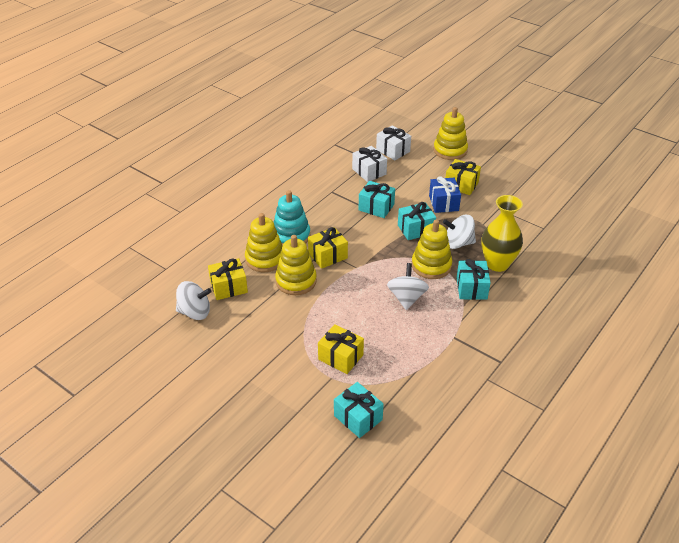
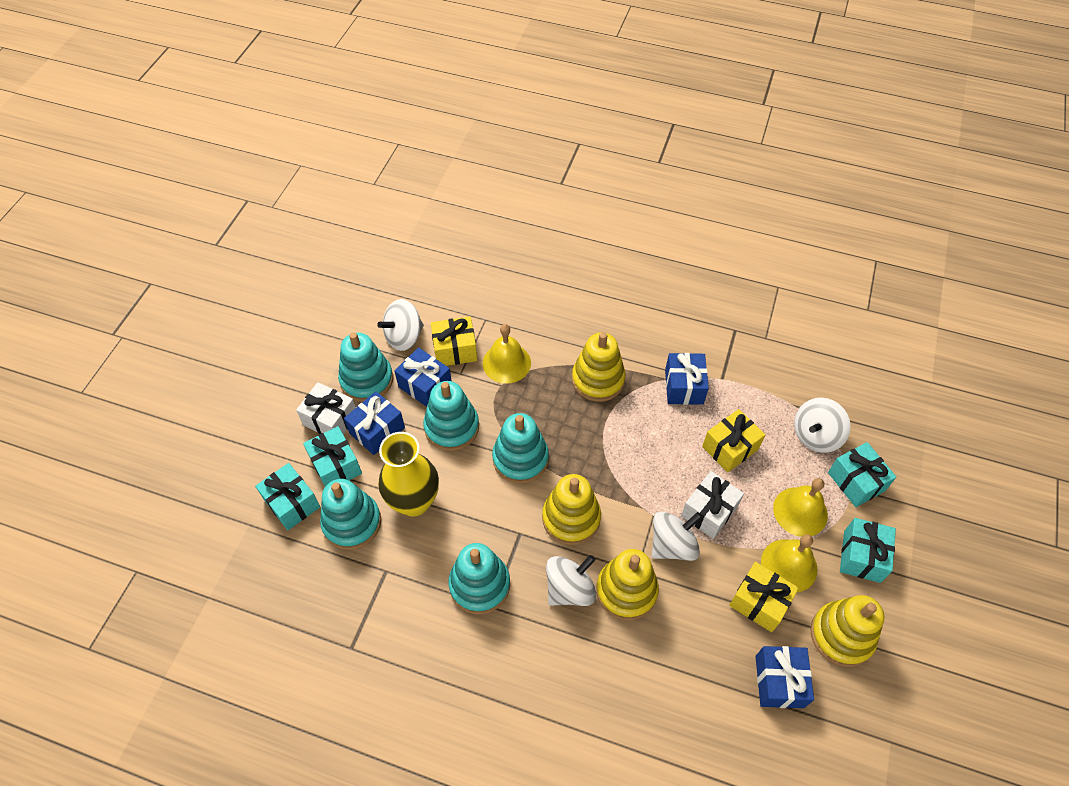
blue gift: 1 -> 4
turquoise stacking toy: 1 -> 5
white spinning top: 3 -> 4
yellow bell: 0 -> 3
yellow gift: 4 -> 3

